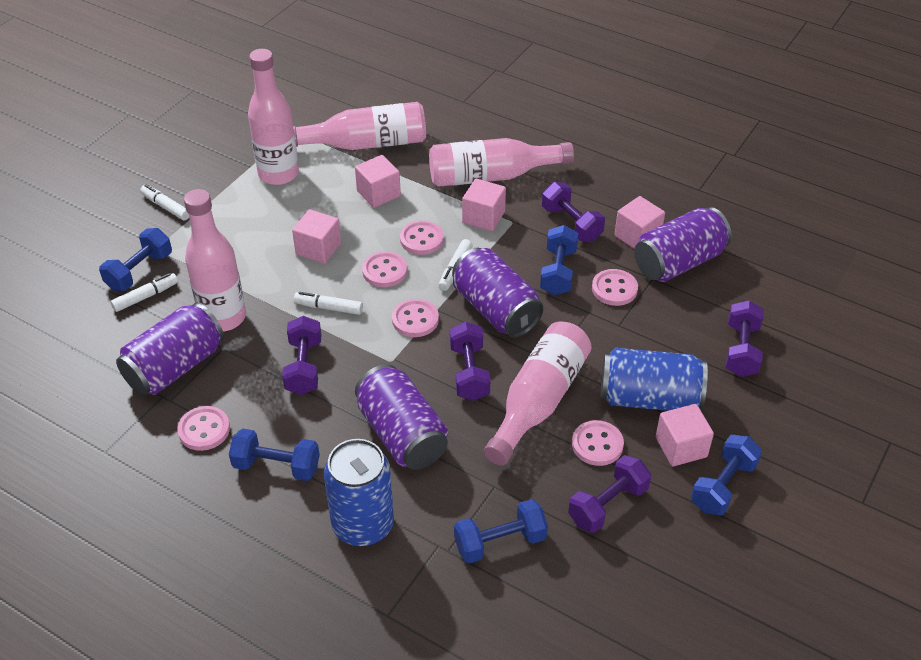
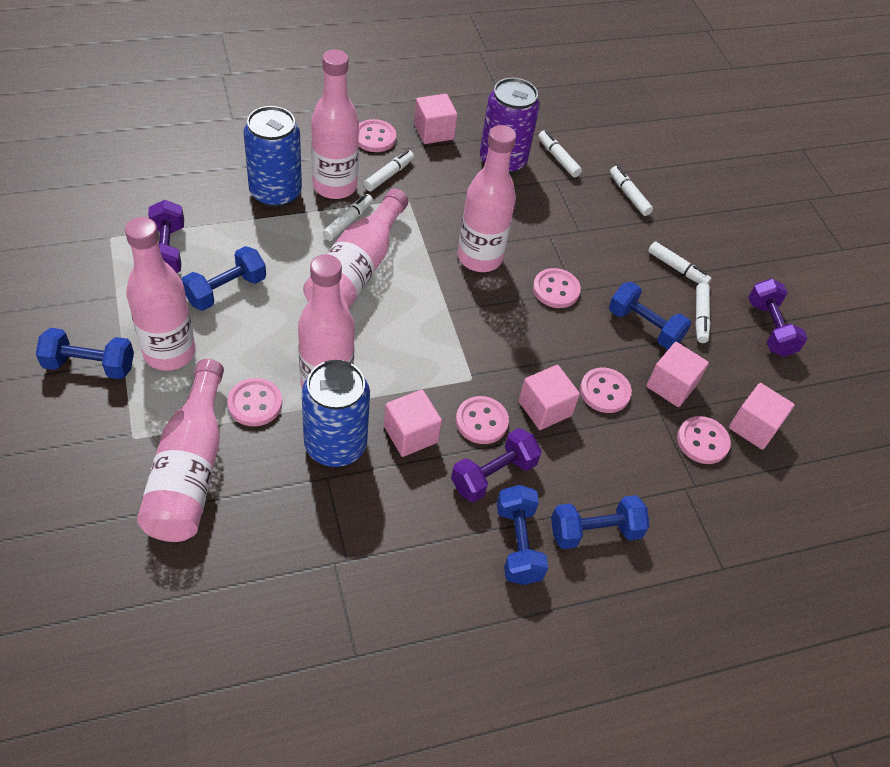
pink bottle: 5 -> 6
purple can: 4 -> 1
purple dumbbell: 5 -> 3
white marker: 4 -> 6

